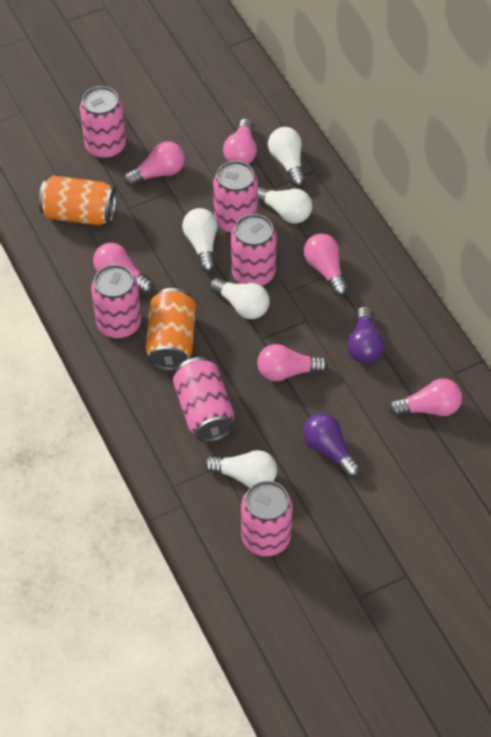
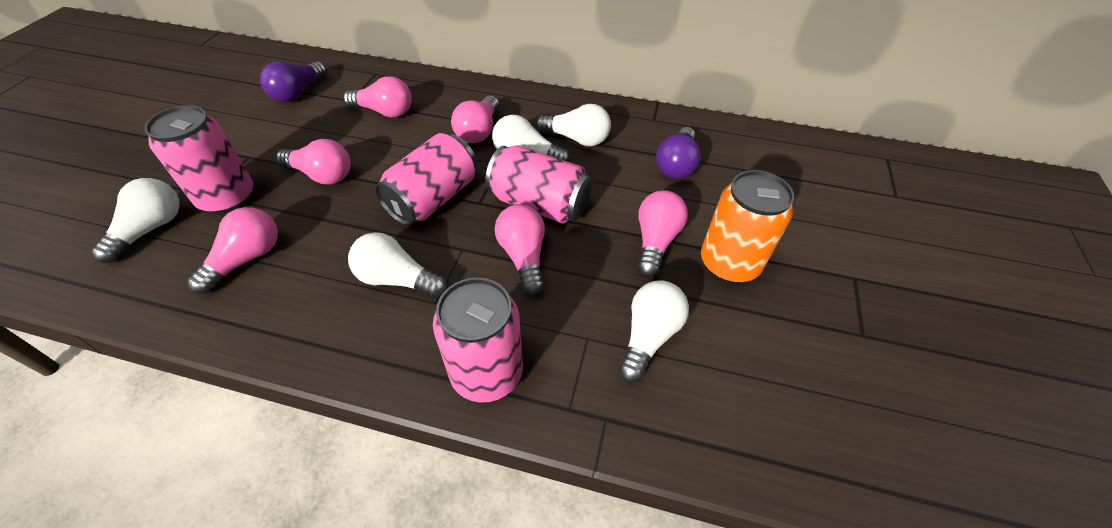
orange can: 2 -> 1
pink can: 6 -> 4

